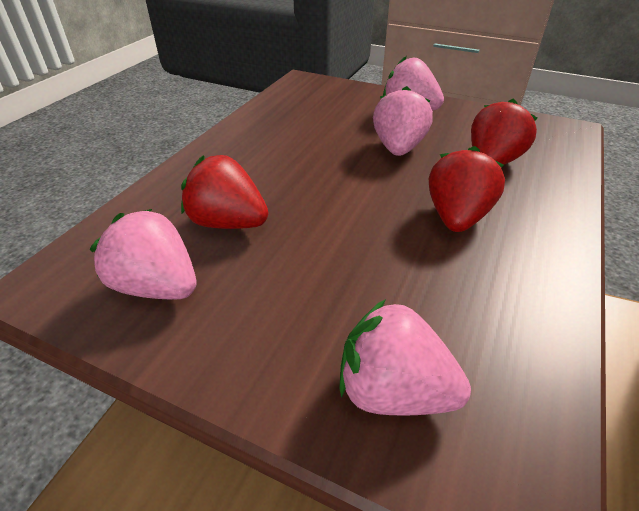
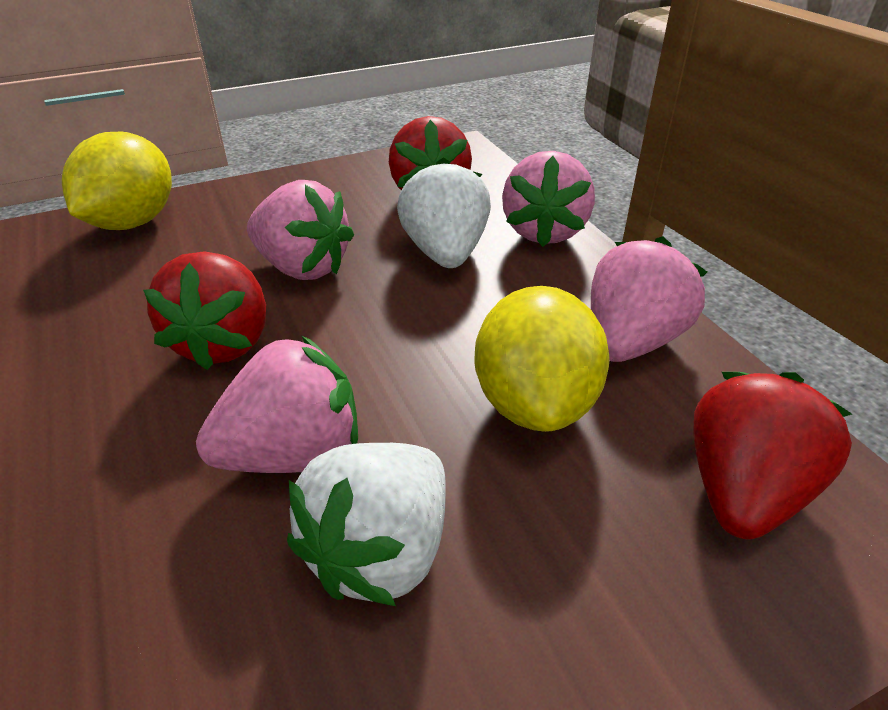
white strawberry: 0 -> 2
yellow lemon: 0 -> 2

